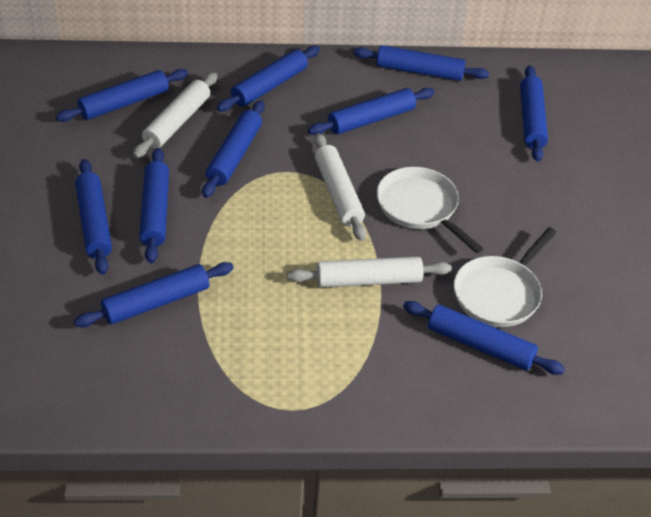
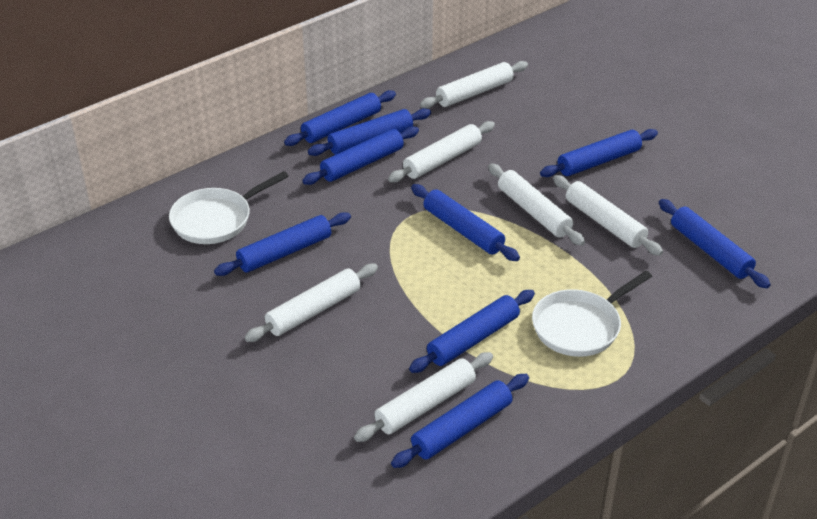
blue rolling pin: 10 -> 9
white rolling pin: 3 -> 6

